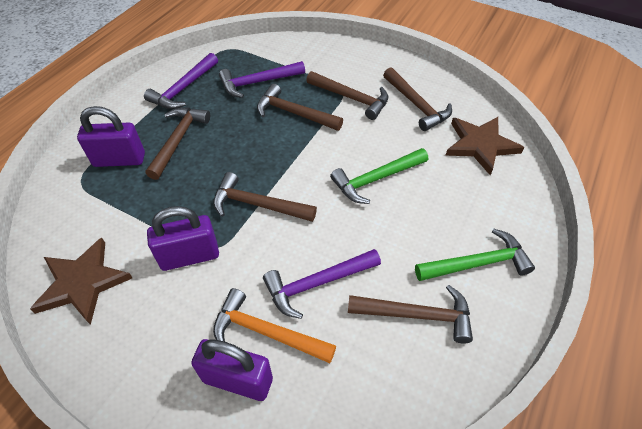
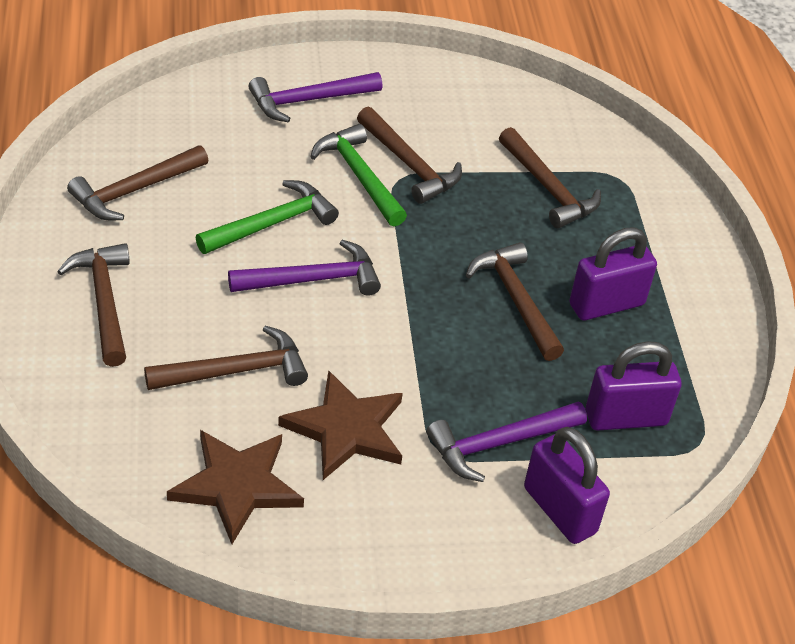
orange hammer: 1 -> 0

